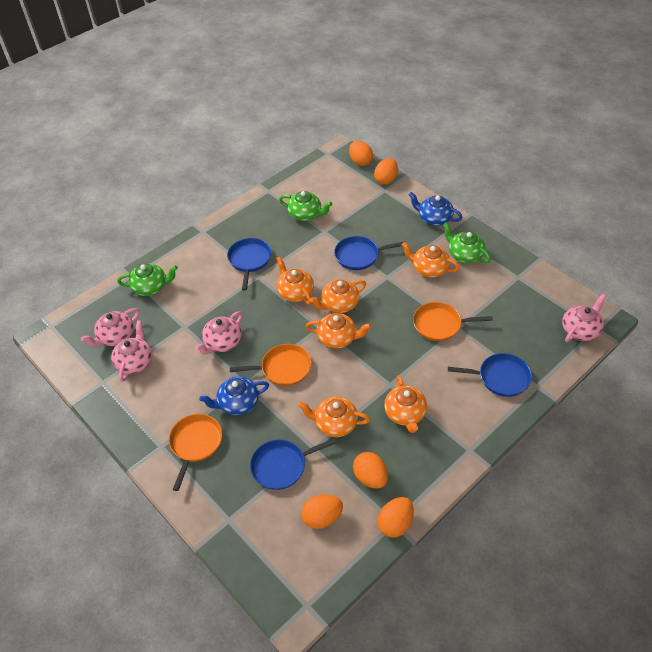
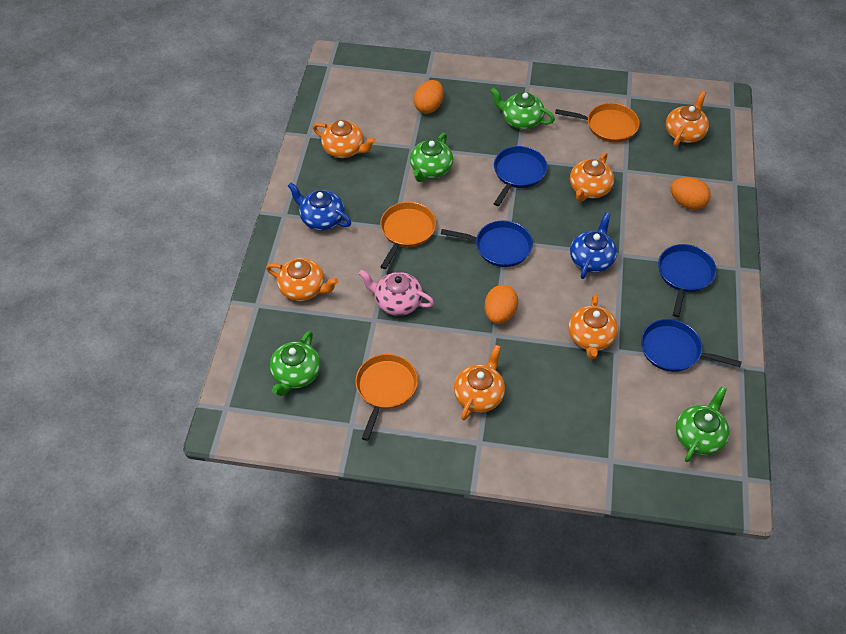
green teapot: 3 -> 4
orange egg: 5 -> 3
pink teapot: 4 -> 1

